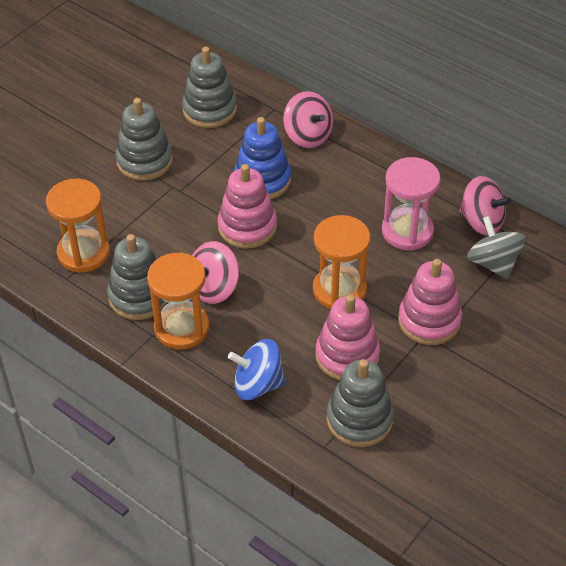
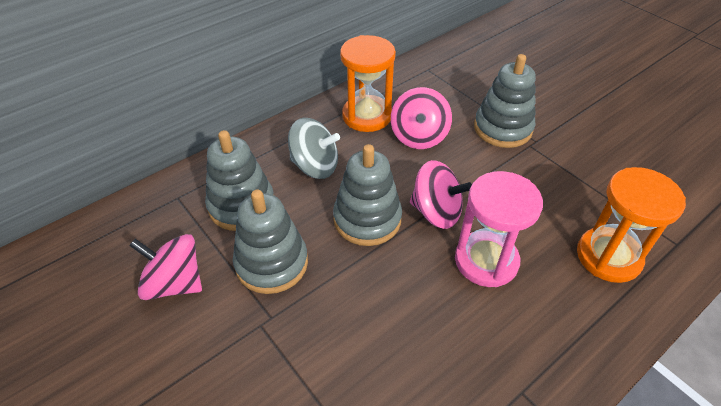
blue spinning top: 1 -> 0
blue stacking toy: 1 -> 0
orange hourglass: 3 -> 2
pink stacking toy: 3 -> 0

